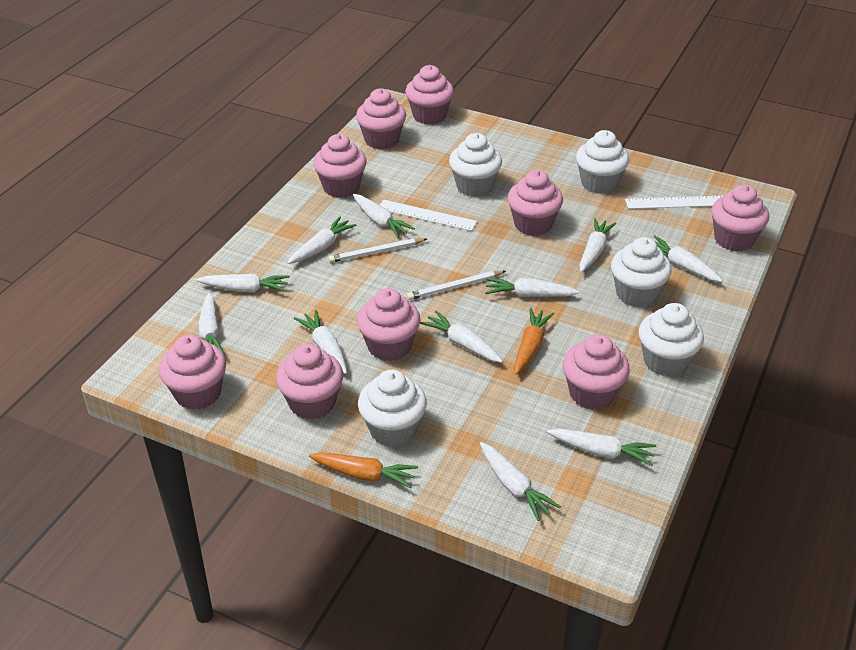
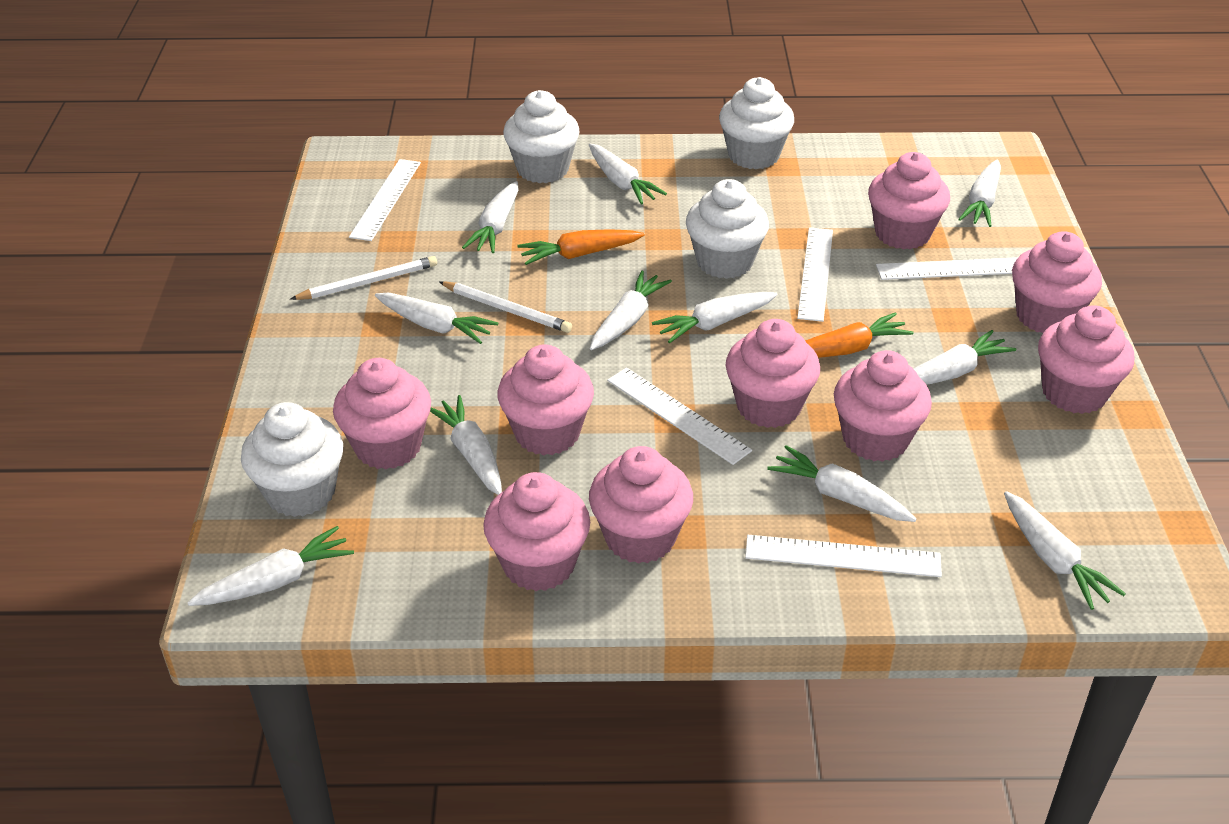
white cupcake: 5 -> 4
white ruler: 2 -> 5

